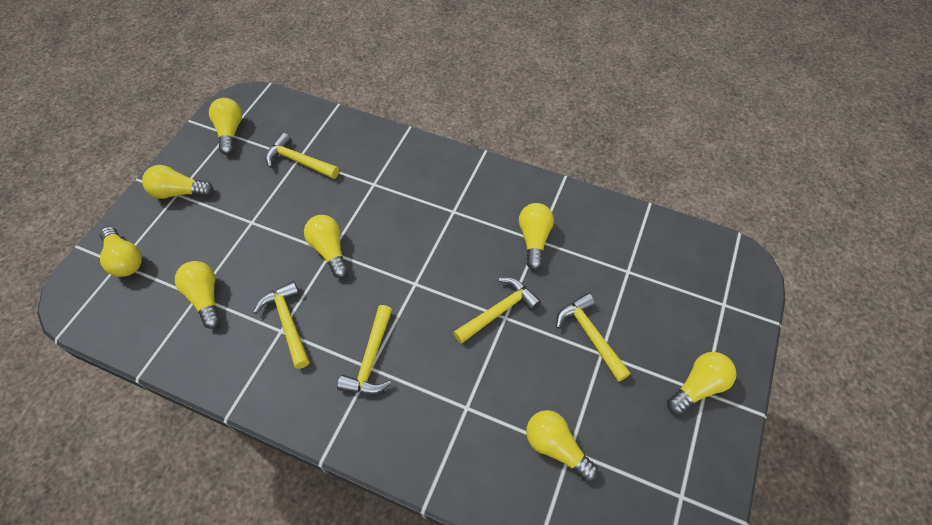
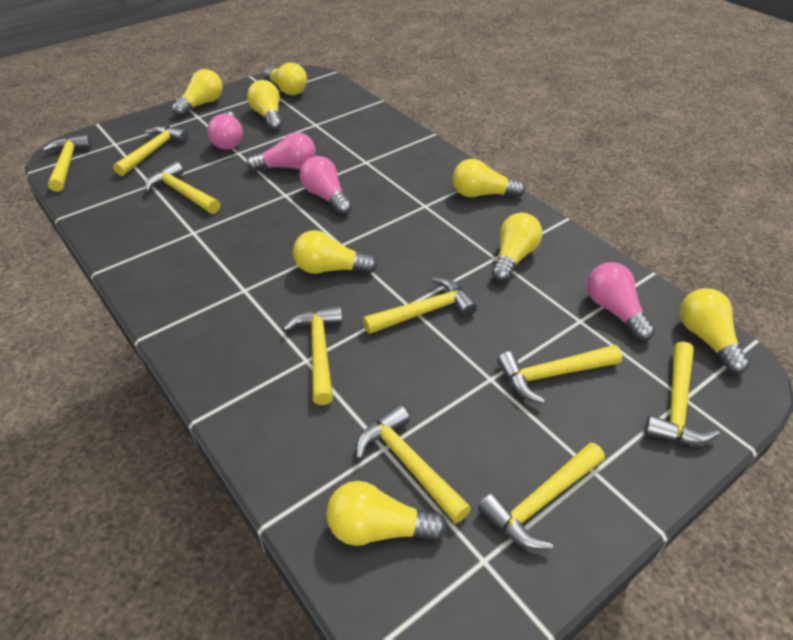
pink light bulb: 0 -> 4
yellow hammer: 5 -> 9

